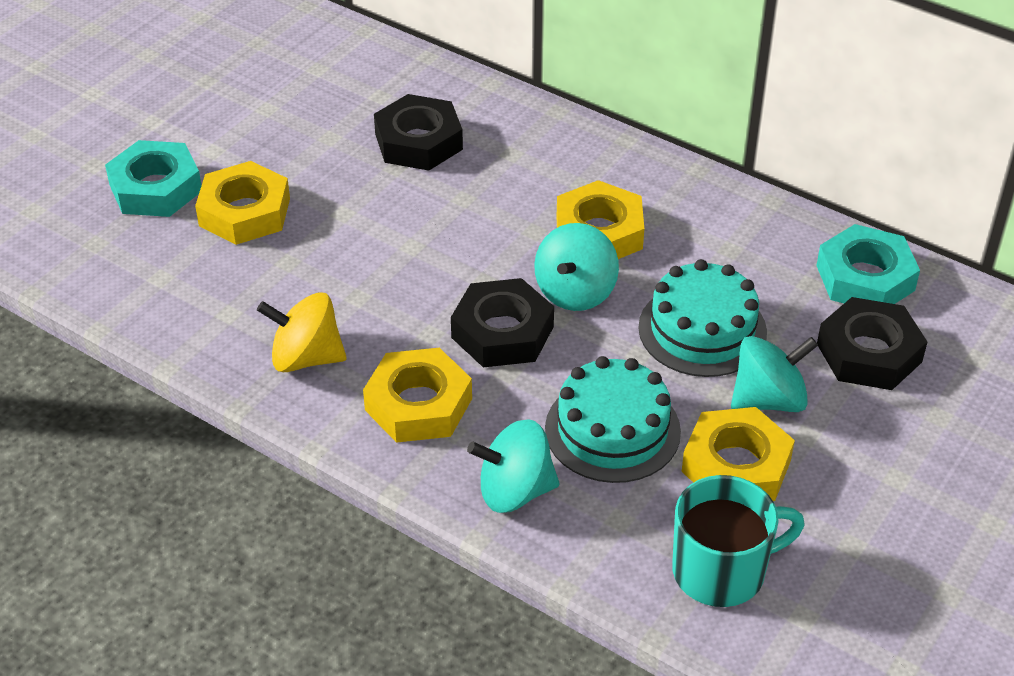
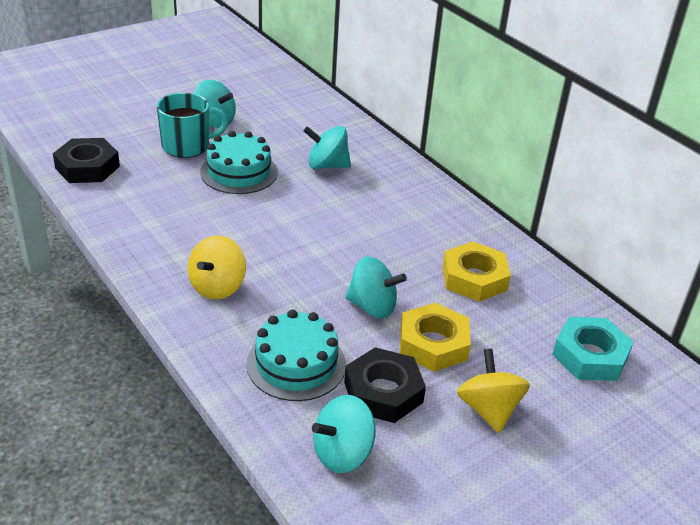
black nut: 3 -> 2
turquoise nut: 2 -> 1
turquoise spinning top: 3 -> 4
yellow nut: 4 -> 2
yellow spinning top: 1 -> 2

